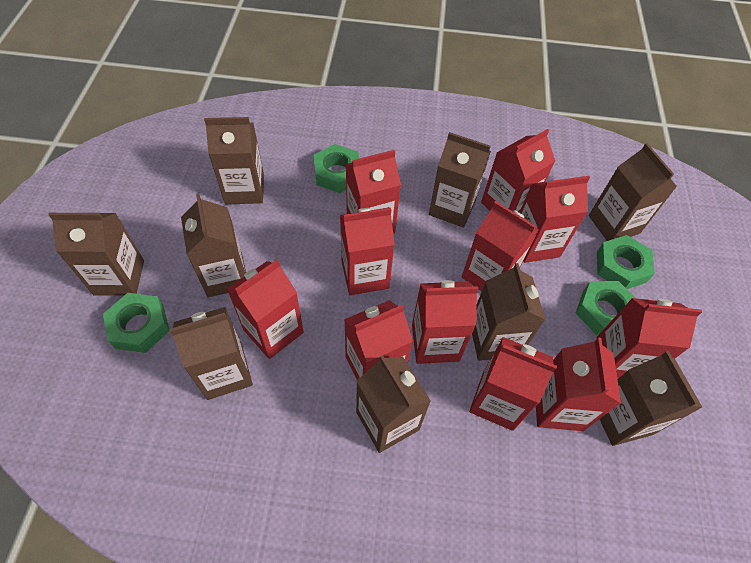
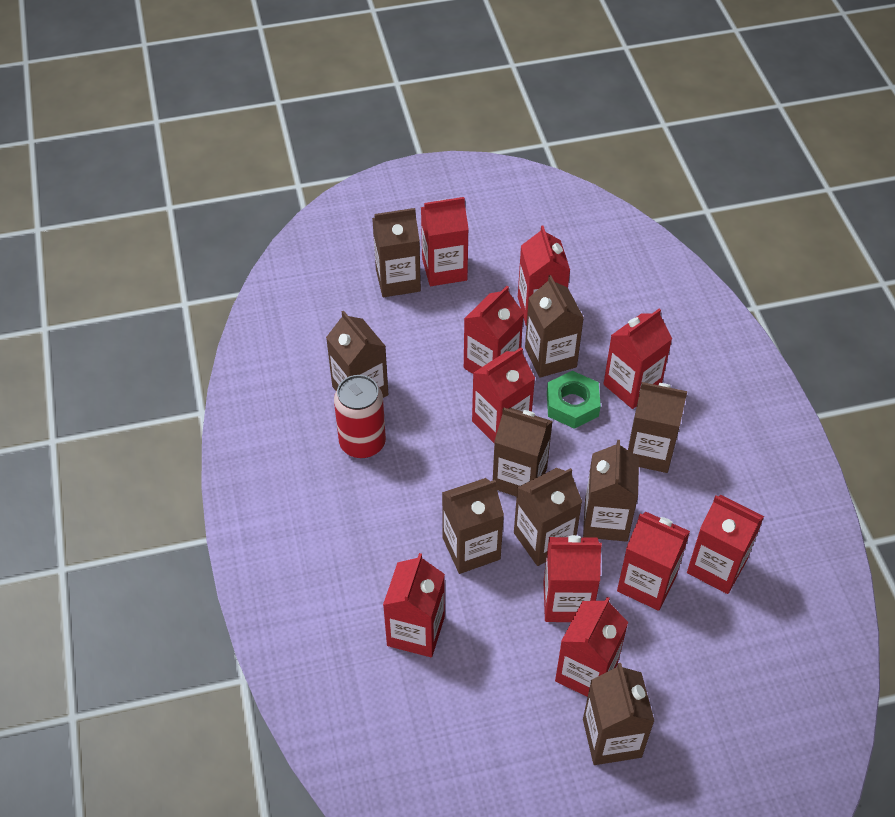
green nut: 4 -> 1
red can: 0 -> 1
red carton: 11 -> 10

